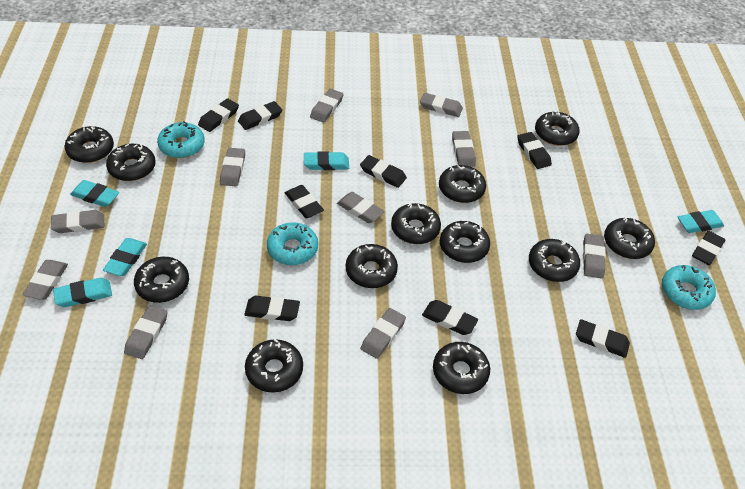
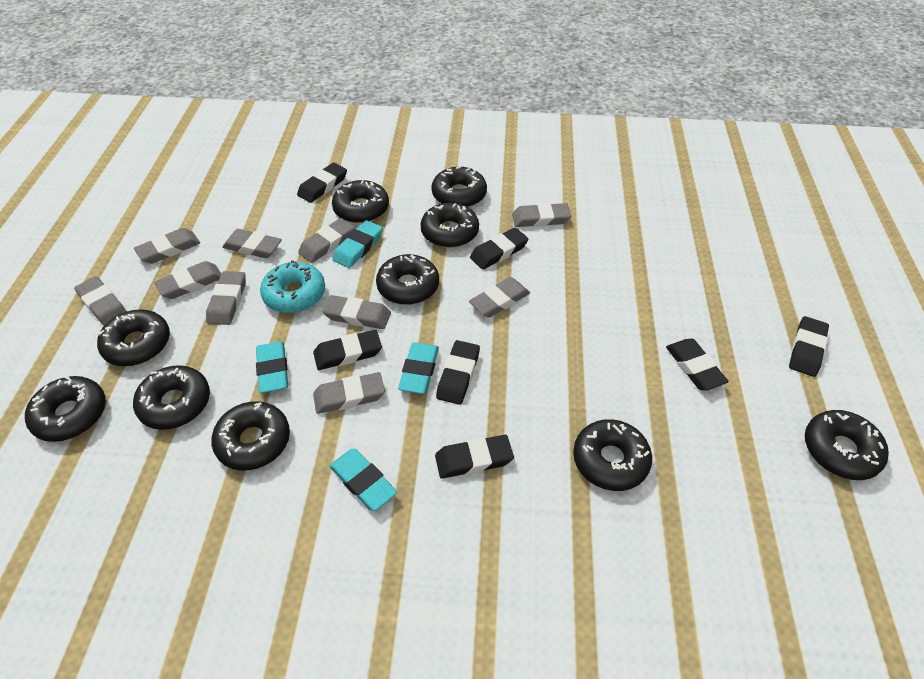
black donut: 12 -> 10
black eraser: 9 -> 7
turquoise donut: 3 -> 1
turquoise eraser: 5 -> 4

